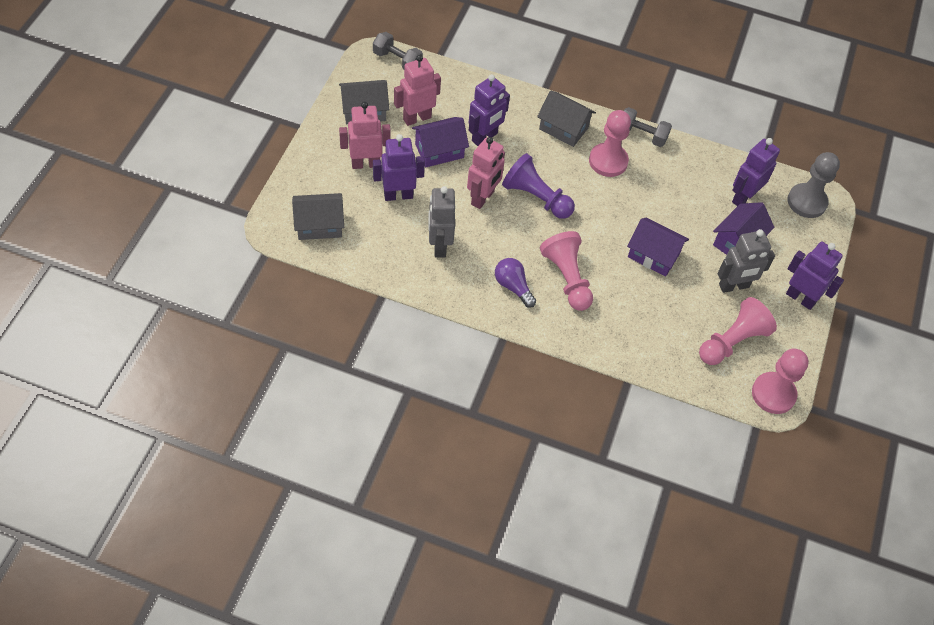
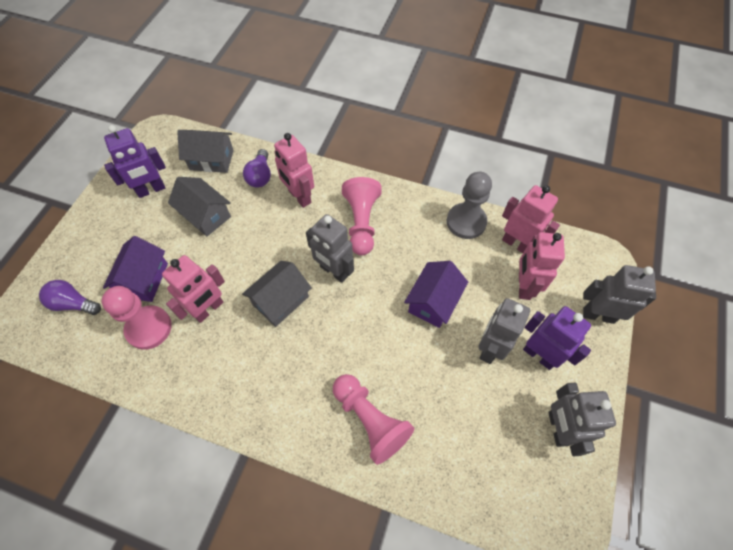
grey dumbbell: 2 -> 0
grey robot: 2 -> 4
pink pawn: 4 -> 3
pink robot: 3 -> 4
purple house: 3 -> 2
purple light bulb: 1 -> 2
purple pawn: 1 -> 0
purple robot: 4 -> 2

